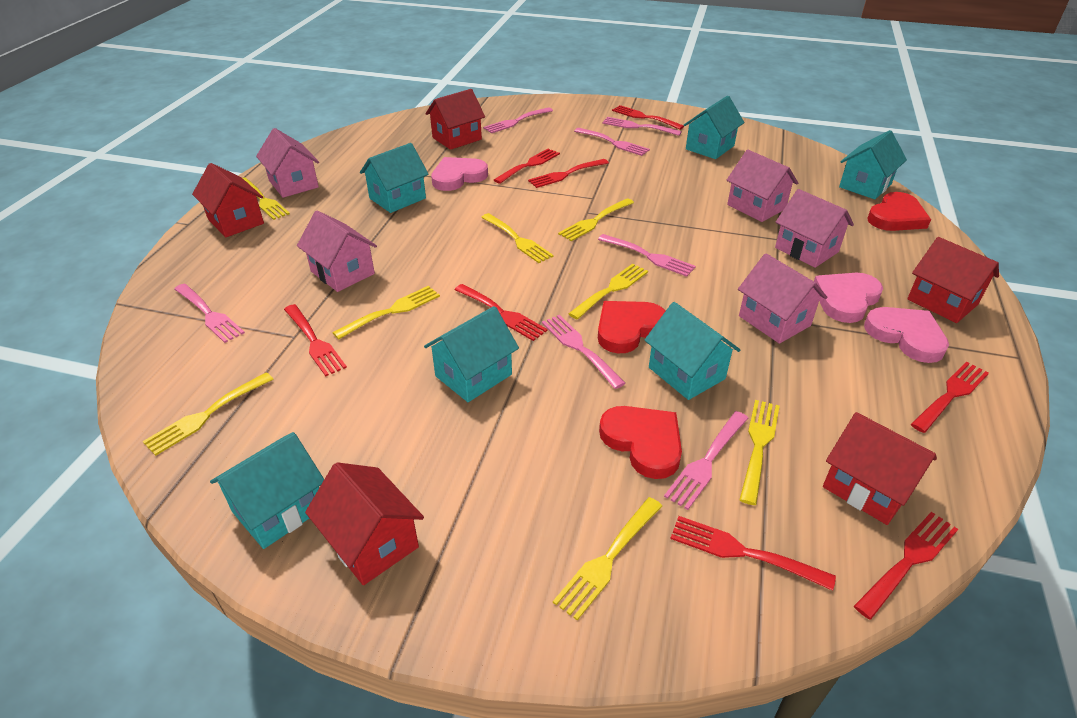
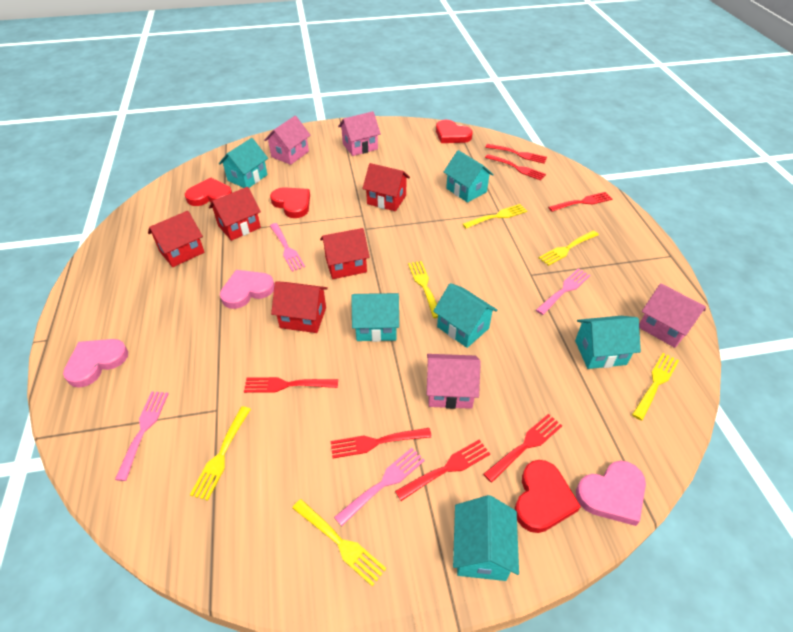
pink fork: 7 -> 4
pink house: 5 -> 4
red fork: 8 -> 7
red heart: 3 -> 4
yellow fork: 8 -> 6

